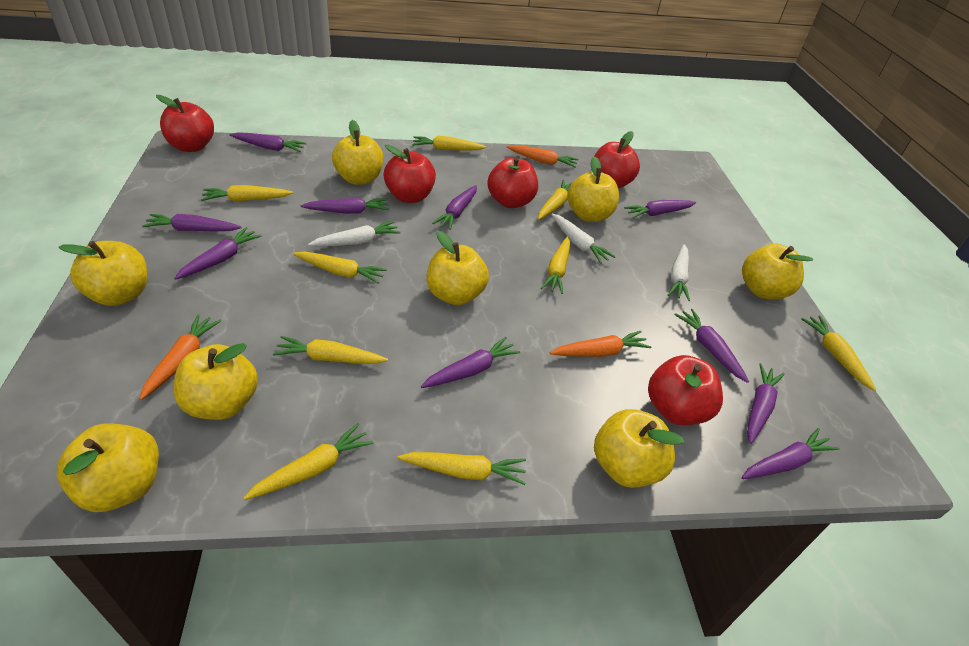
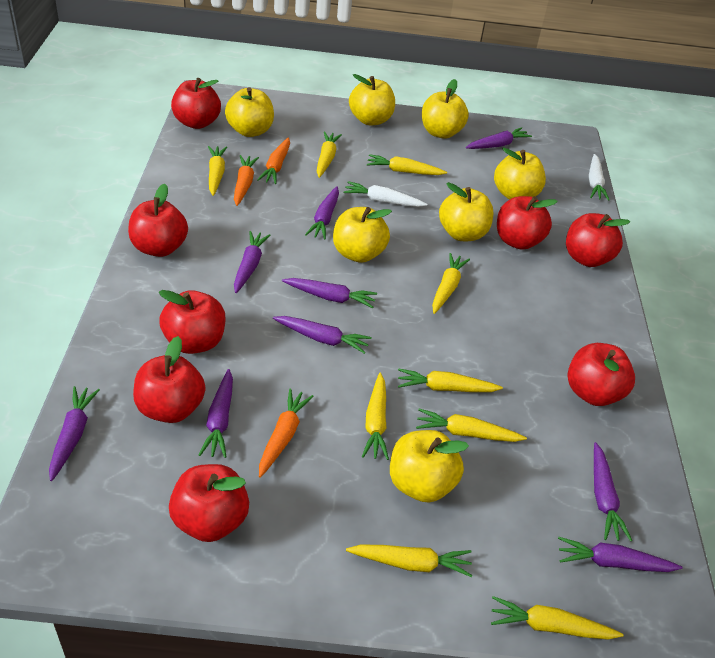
purple carrot: 10 -> 9
red apple: 5 -> 8
white carrot: 3 -> 2
yellow apple: 8 -> 7

